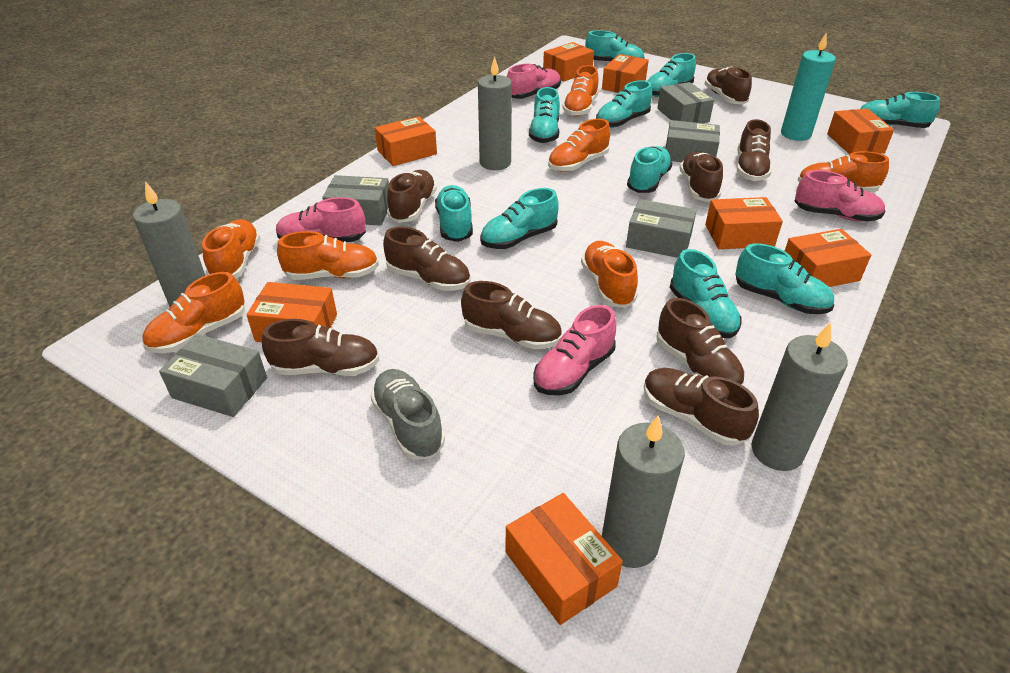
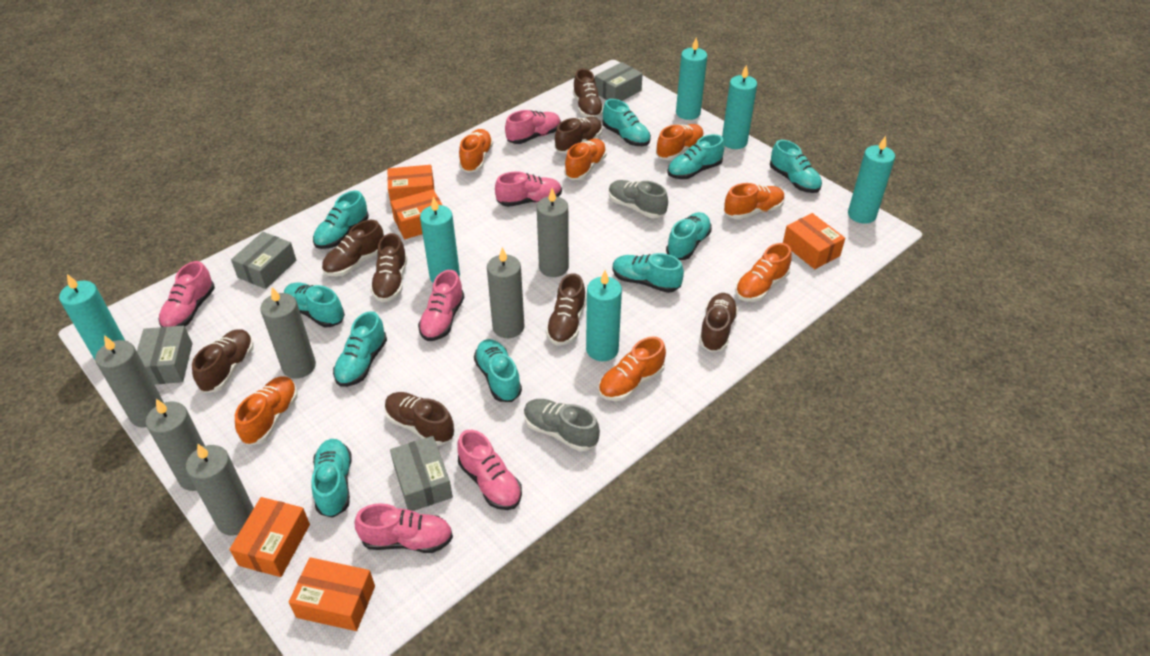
brown shoe: 9 -> 8
grey box: 5 -> 4
grey candle: 4 -> 6
grey shoe: 1 -> 2
orange box: 8 -> 5
pink shoe: 4 -> 6
turquoise candle: 1 -> 6

